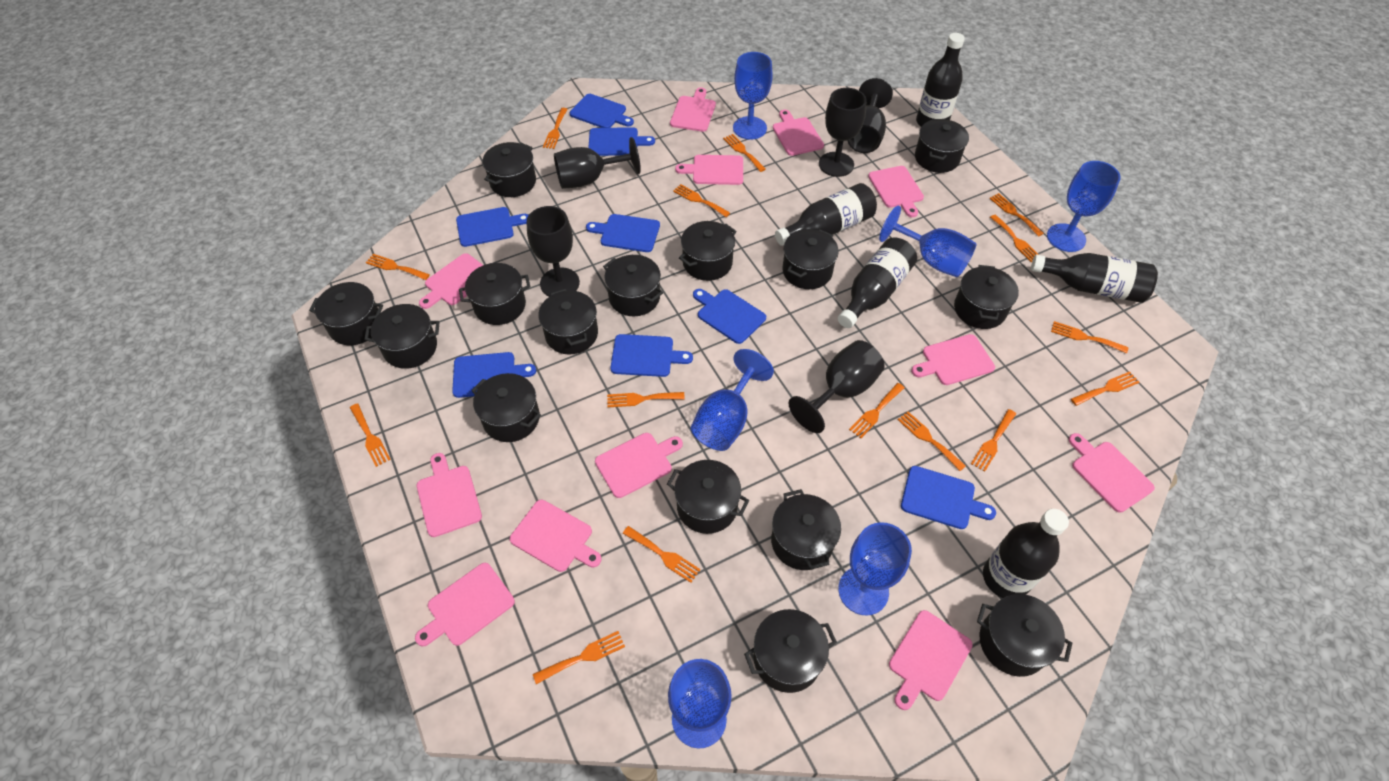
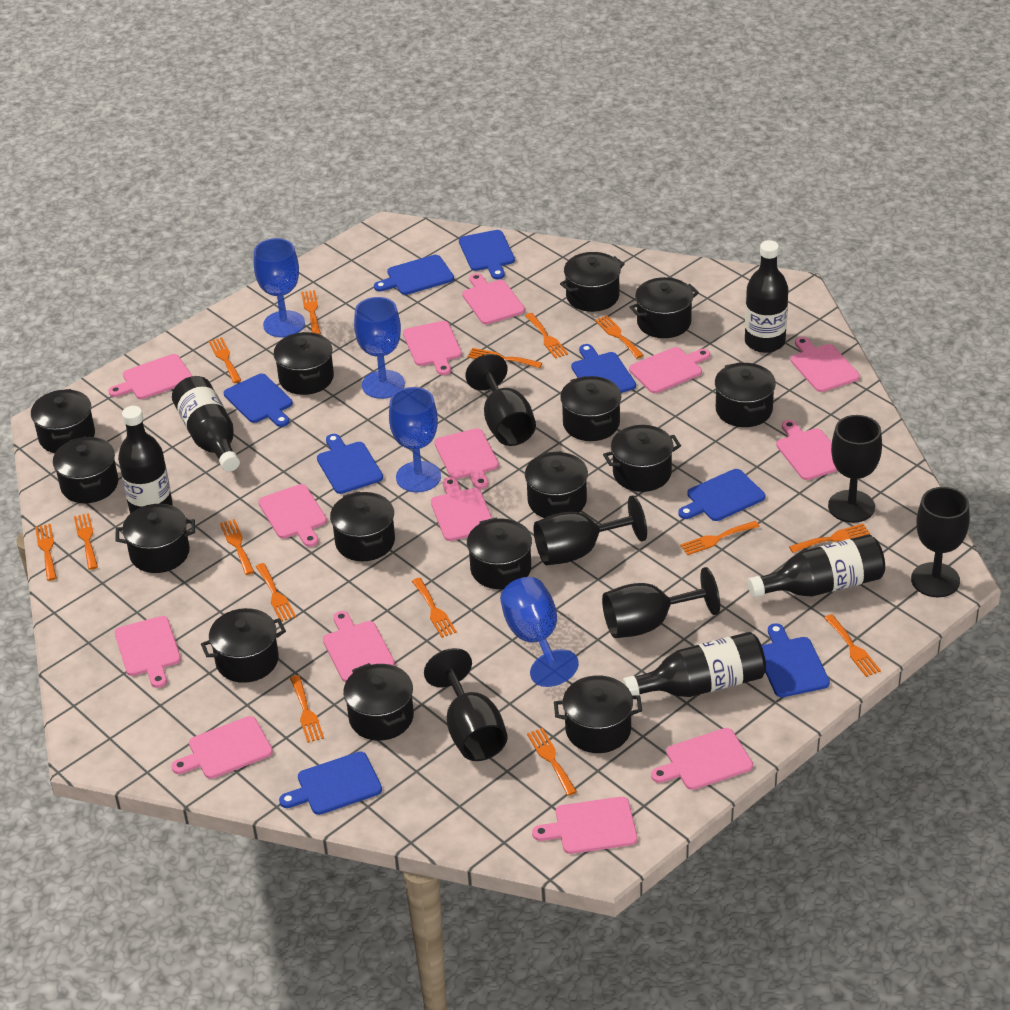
black goblet: 5 -> 6
blue goblet: 6 -> 4
pink cutting board: 12 -> 14

